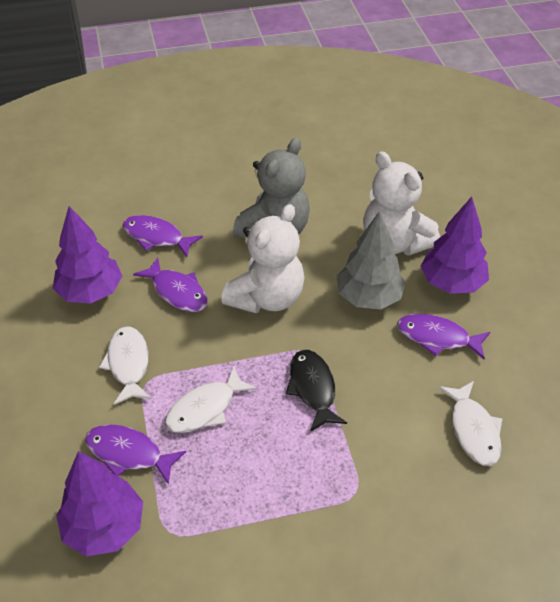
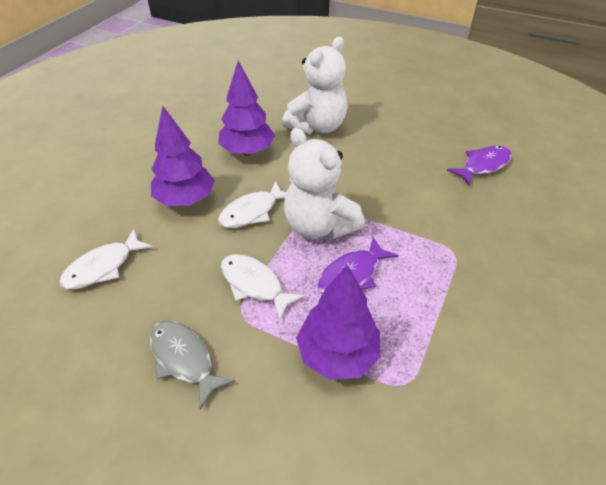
black fish: 1 -> 0
grey fish: 0 -> 1
grey teddy bear: 1 -> 0
grey tree: 1 -> 0
purple fish: 4 -> 2

